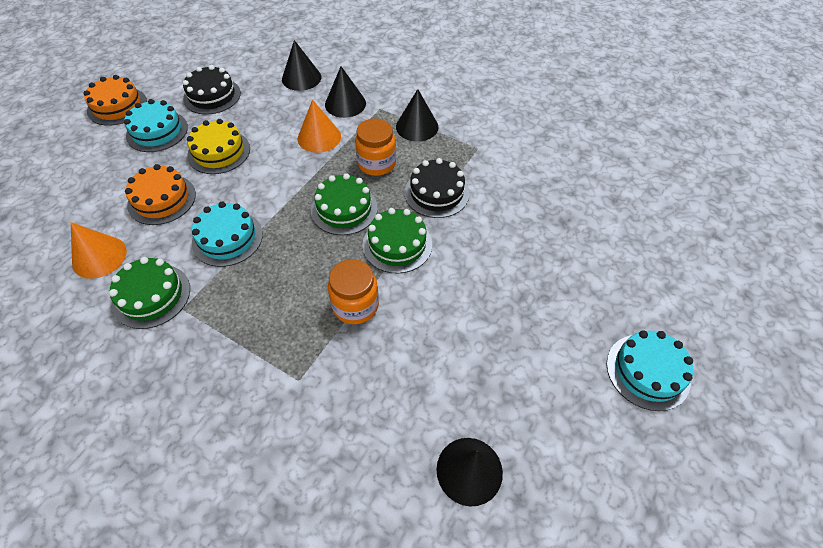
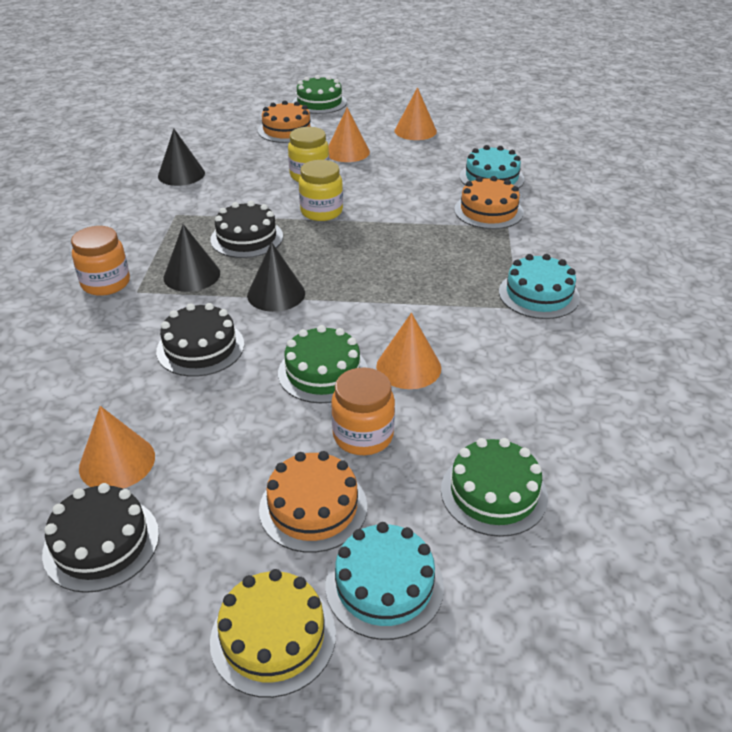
black cake: 2 -> 3
black cone: 4 -> 3
orange cake: 2 -> 3
orange cone: 2 -> 4
yellow jar: 0 -> 2

